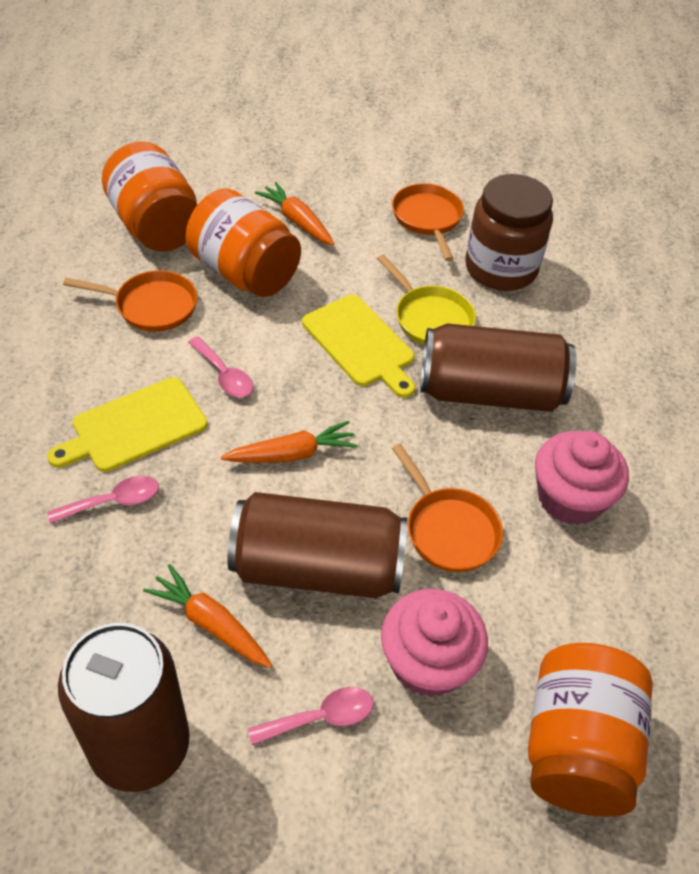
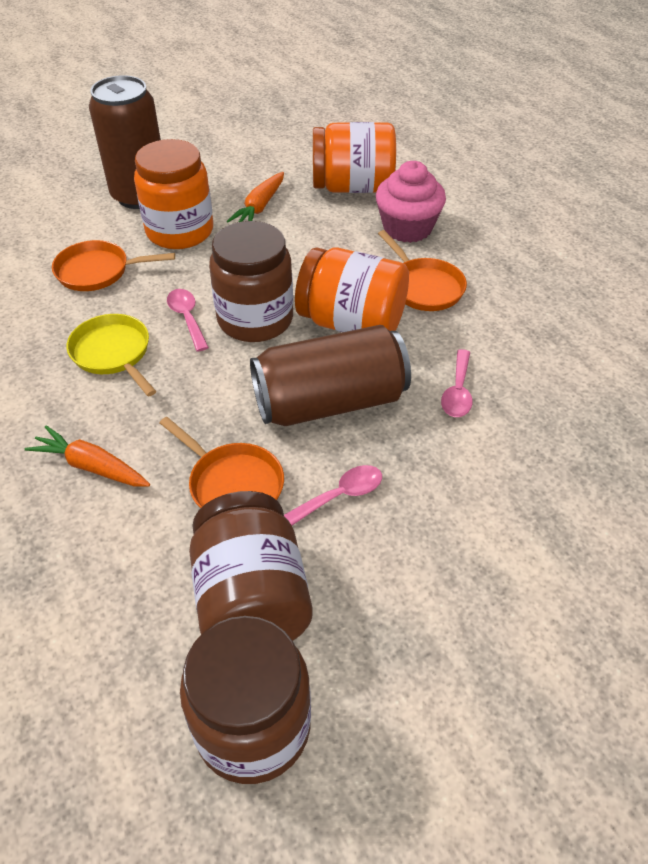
brown can: 3 -> 2
brown jar: 1 -> 3
orange carrot: 3 -> 2
pink cupcake: 2 -> 1
yellow cutting board: 2 -> 0

